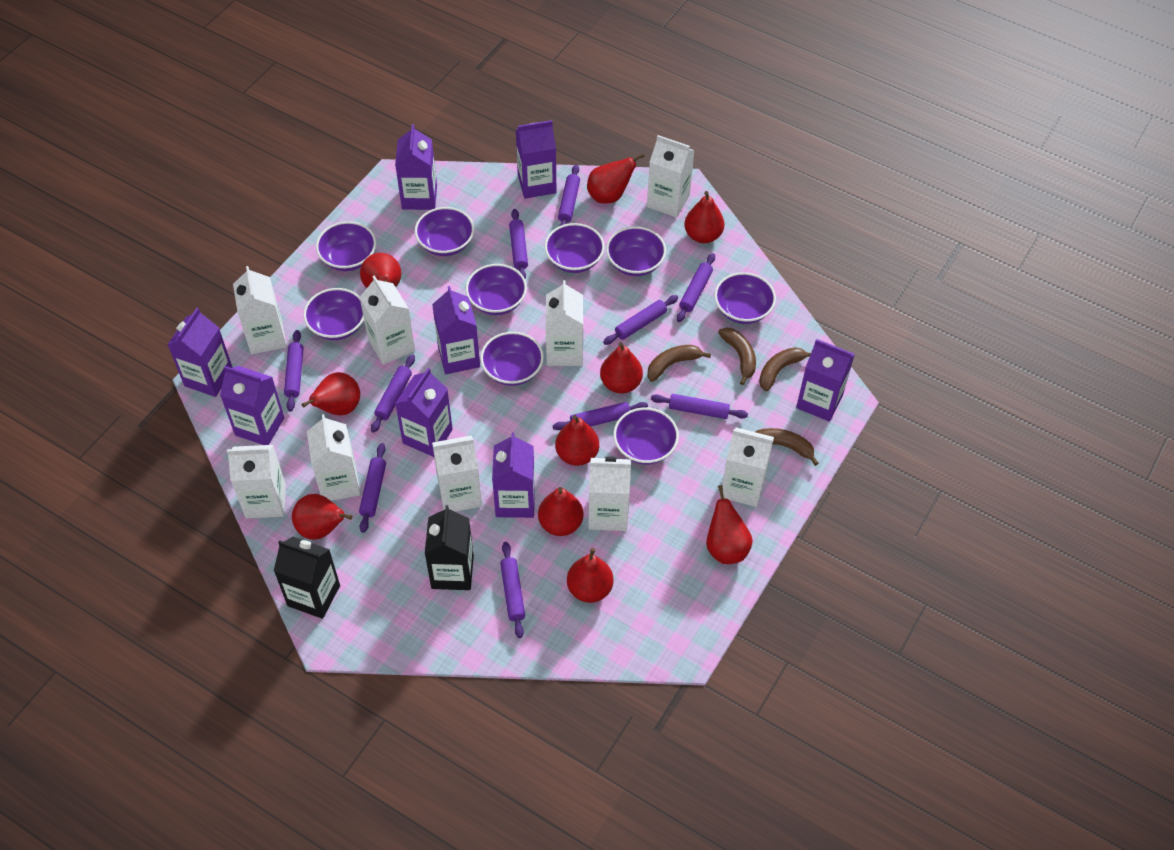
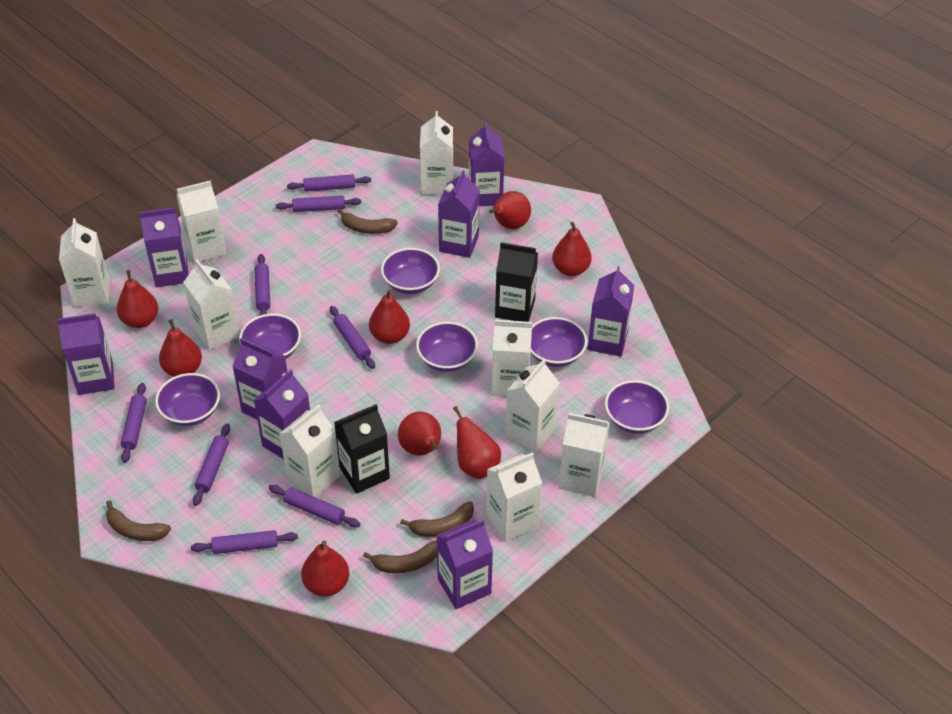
purple bowl: 9 -> 6
purple rolling pin: 10 -> 8
red pear: 10 -> 8

